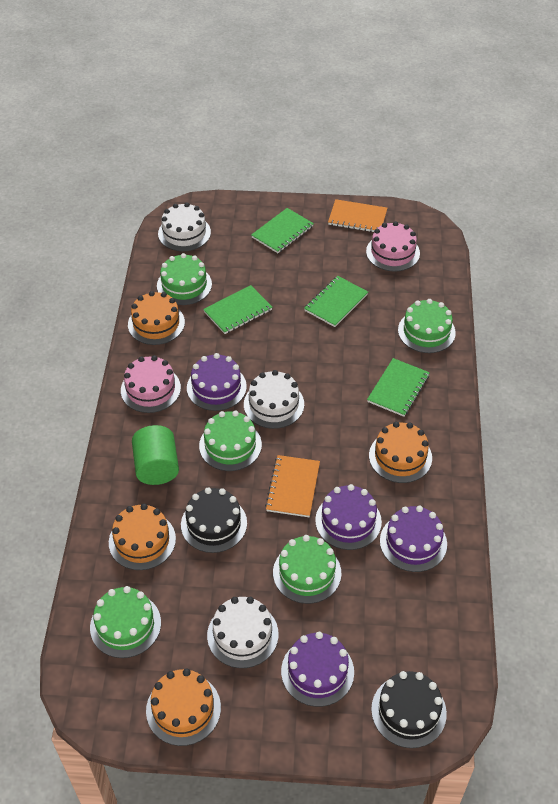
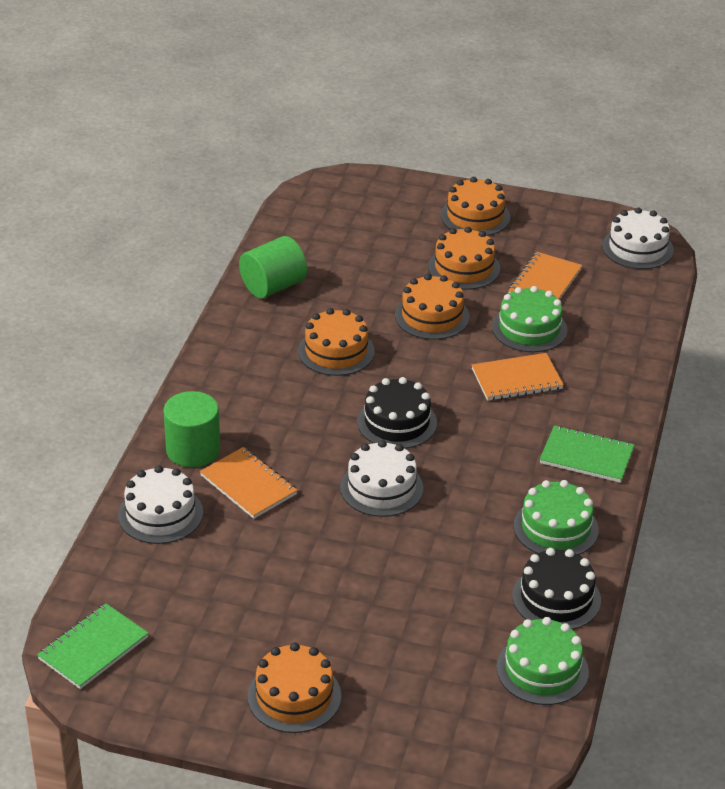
green cake: 5 -> 3
green cylinder: 1 -> 2
green notebook: 4 -> 2
orange cake: 4 -> 5
orange notebook: 2 -> 3
pink cake: 2 -> 0
purple cake: 4 -> 0

